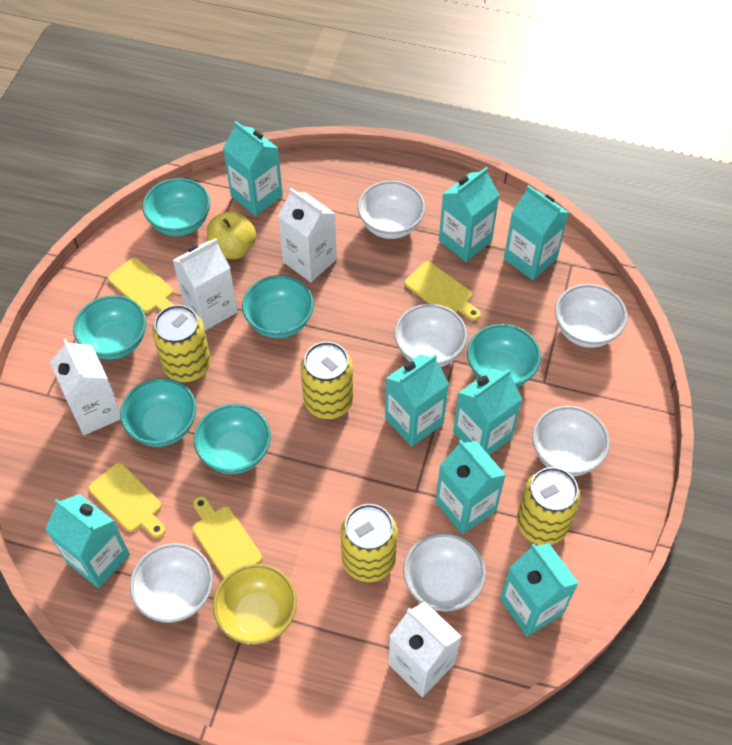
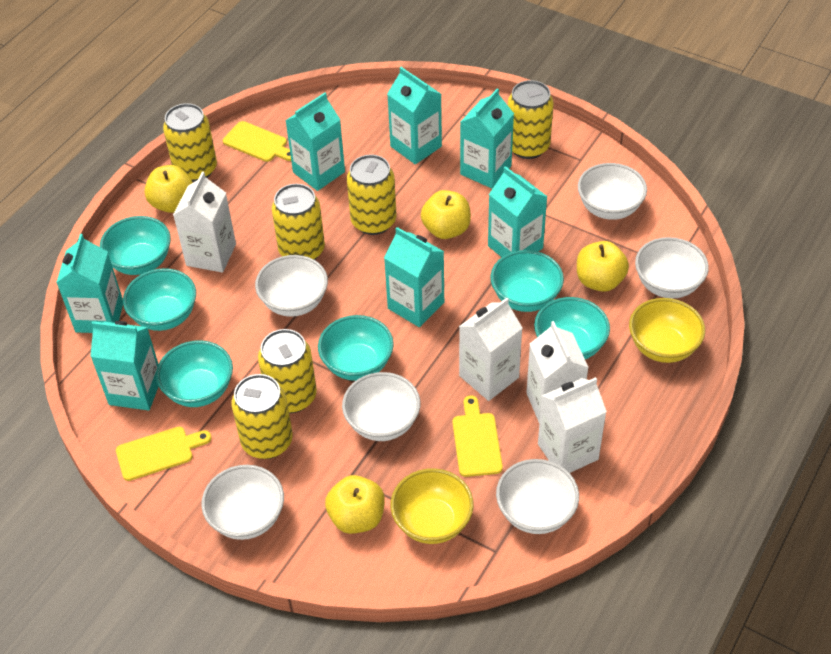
turquoise carton: 8 -> 7
yellow apple: 1 -> 4
yellow bowl: 1 -> 2
yellow can: 4 -> 6
yellow cutting board: 4 -> 3

